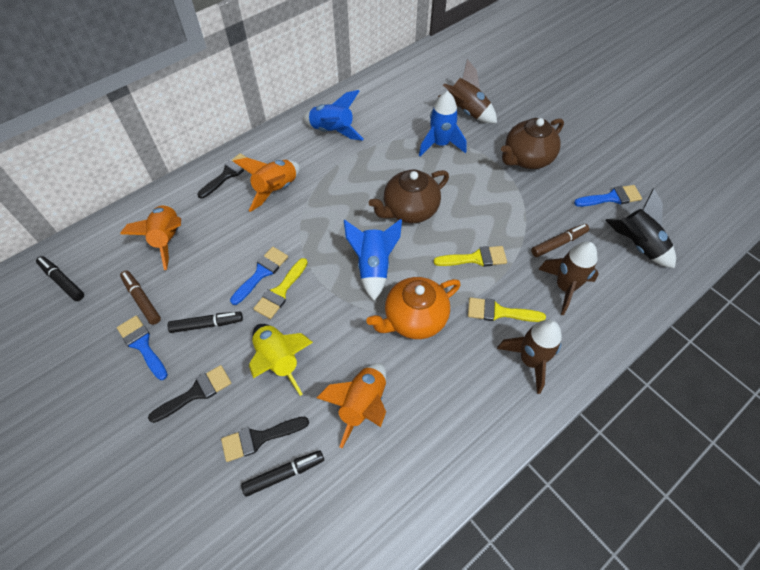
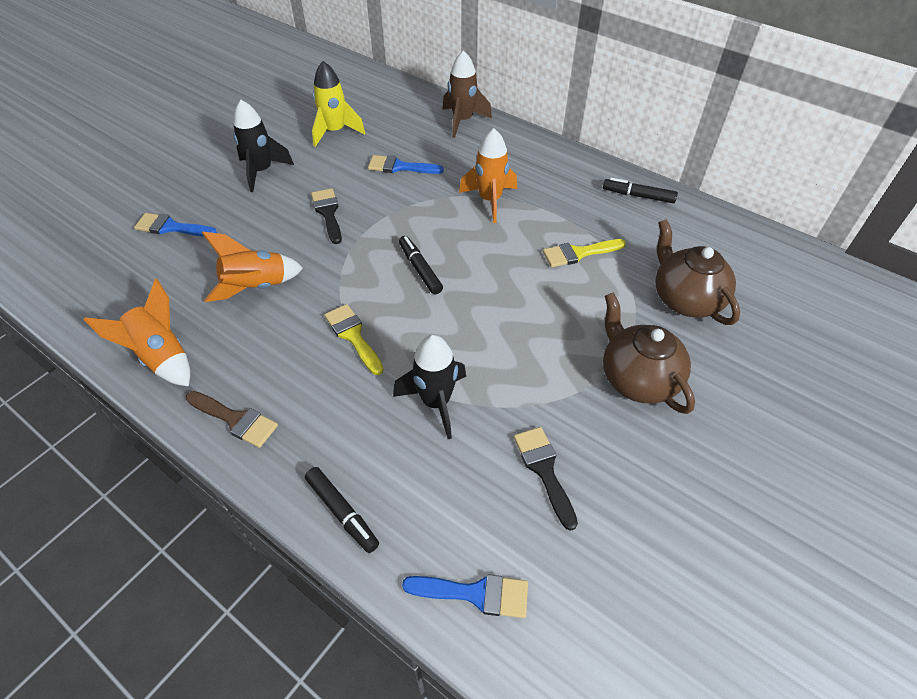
black brush: 3 -> 2
black rocket: 1 -> 2
blue rocket: 3 -> 0
brown brush: 0 -> 1
brown marker: 2 -> 0
brown rocket: 3 -> 1
orange teapot: 1 -> 0
yellow brush: 3 -> 2

